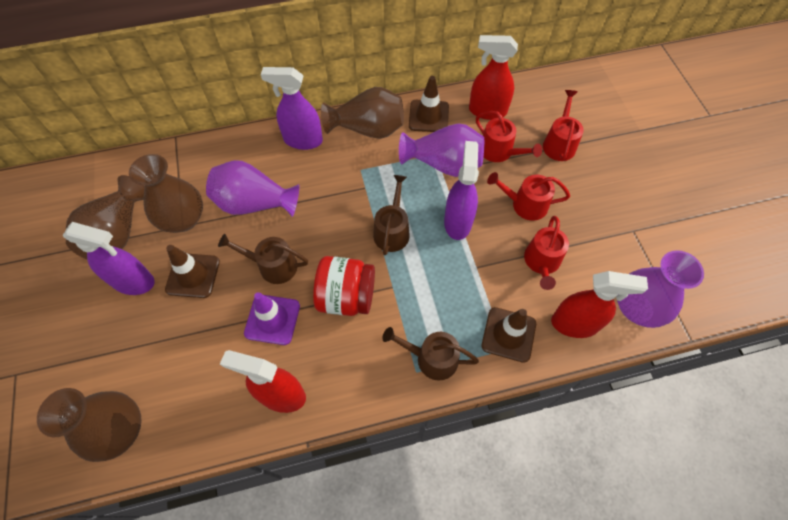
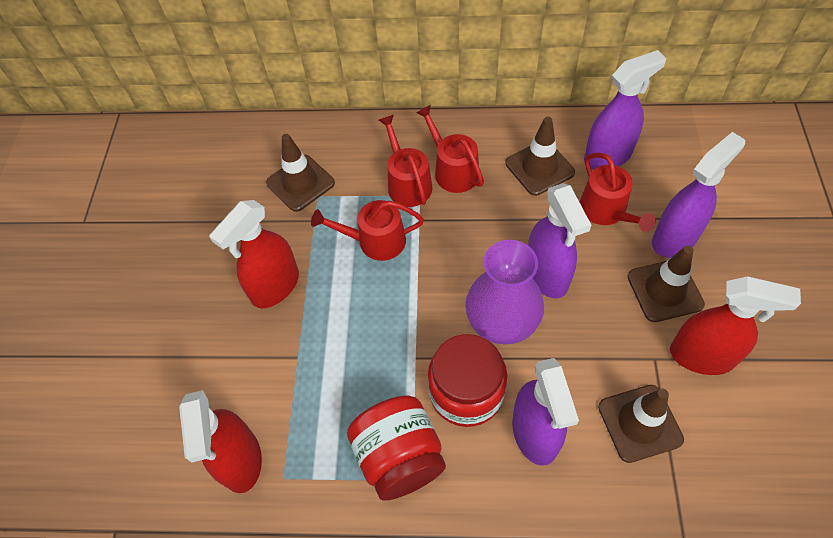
brown traffic cone: 3 -> 4
brown vase: 4 -> 0
brown watering can: 3 -> 0
purple spray bottle: 3 -> 4
purple traffic cone: 1 -> 0
purple vase: 3 -> 1
red jar: 1 -> 2

